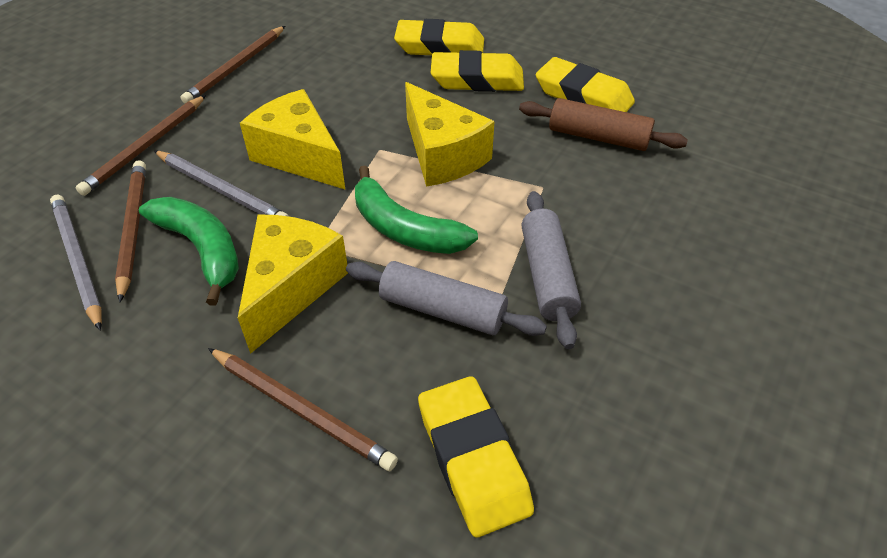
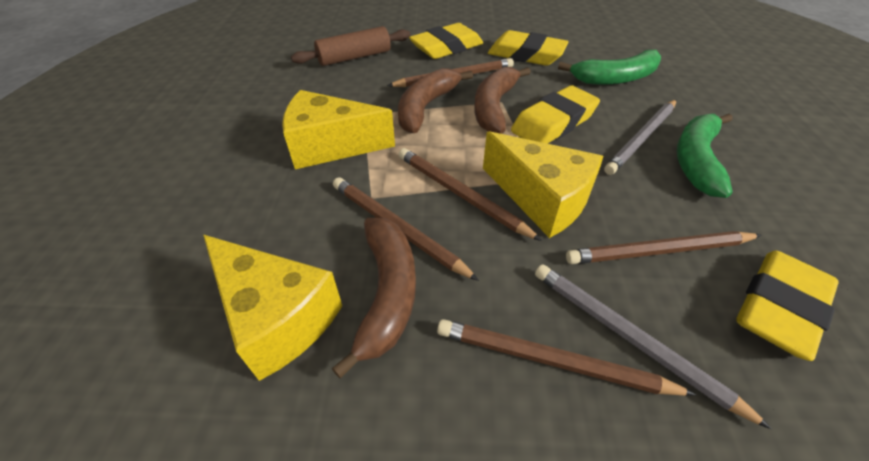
brown banana: 0 -> 3
brown pencil: 4 -> 5
grey rolling pin: 2 -> 0

